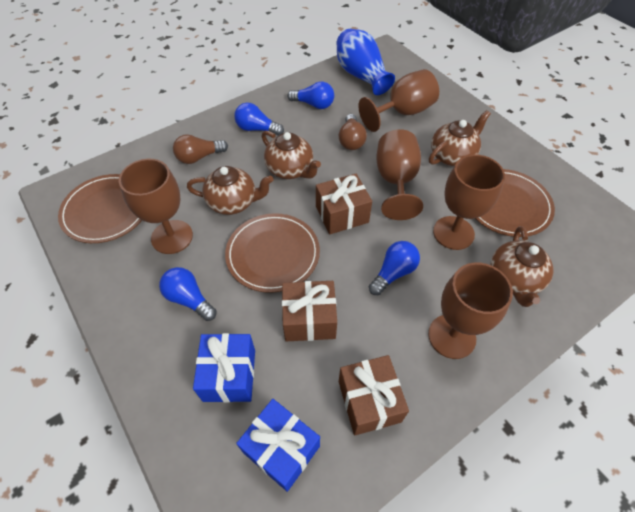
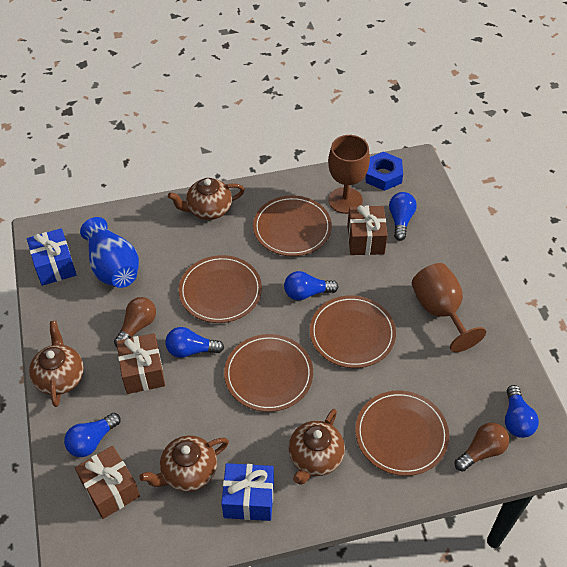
blue light bulb: 4 -> 5
blue nut: 0 -> 1
brown goblet: 5 -> 2
brown plate: 3 -> 5

